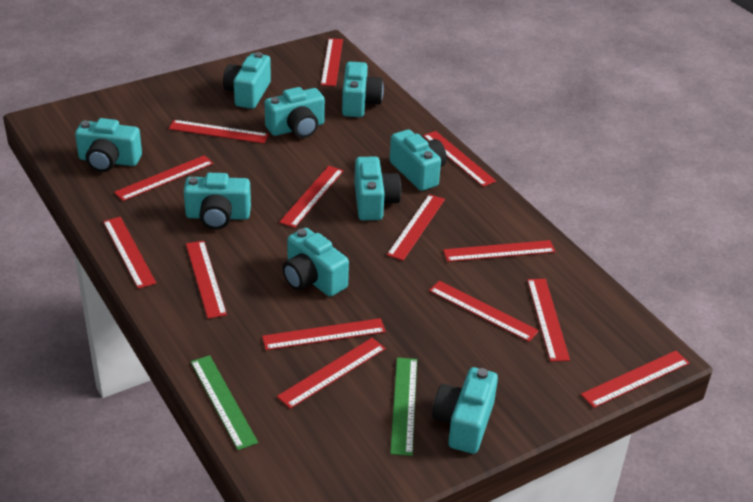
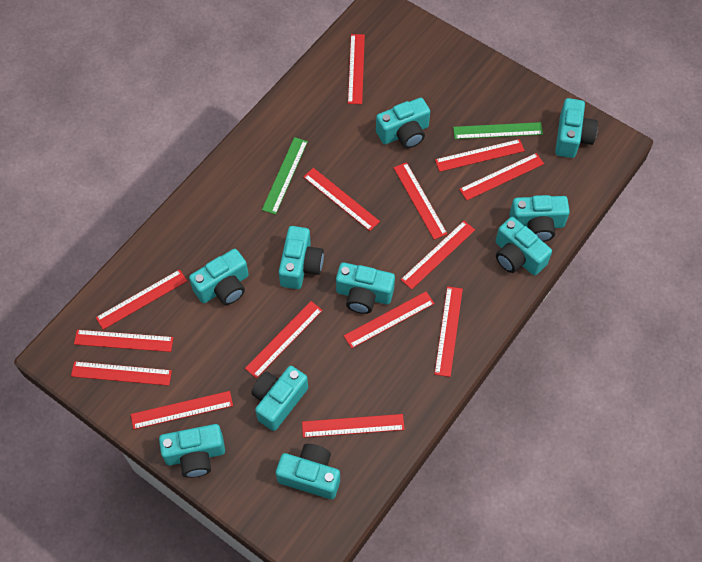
turquoise camera: 9 -> 10

